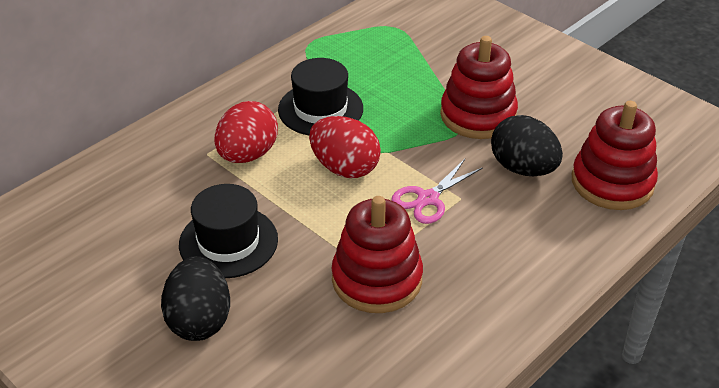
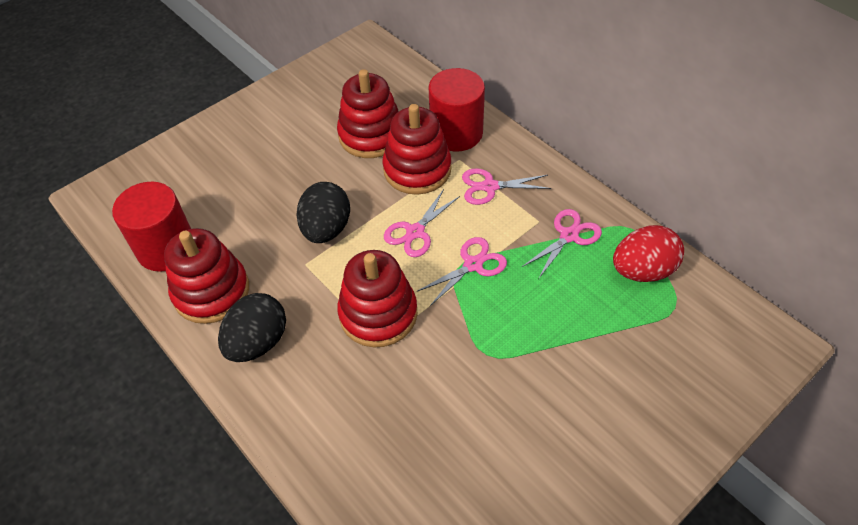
black hat: 2 -> 0
pink scissors: 1 -> 4
red cylinder: 0 -> 2
red egg: 2 -> 1
red stacking toy: 3 -> 4

